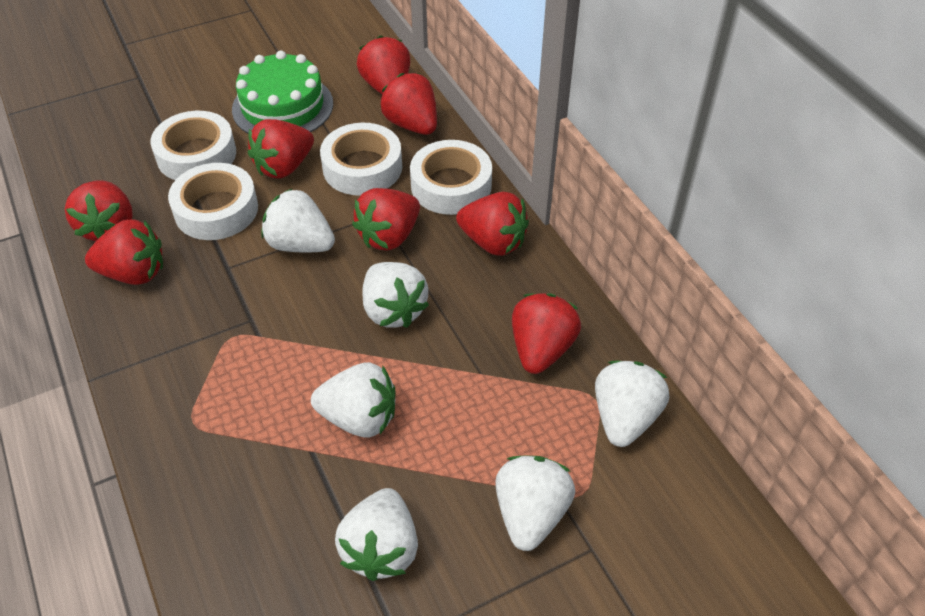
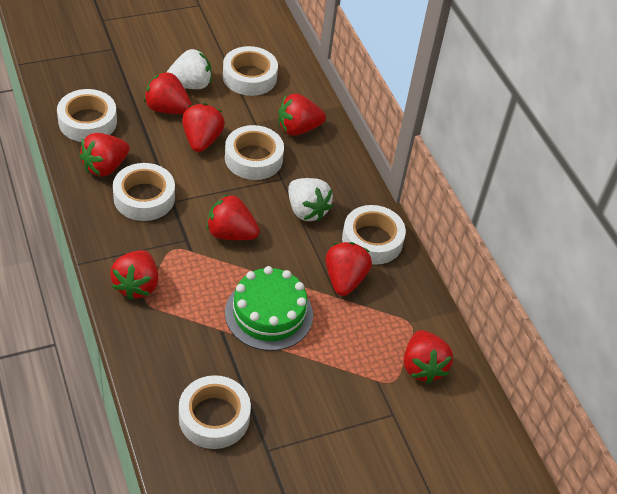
white strawberry: 6 -> 2
white tape: 4 -> 6

